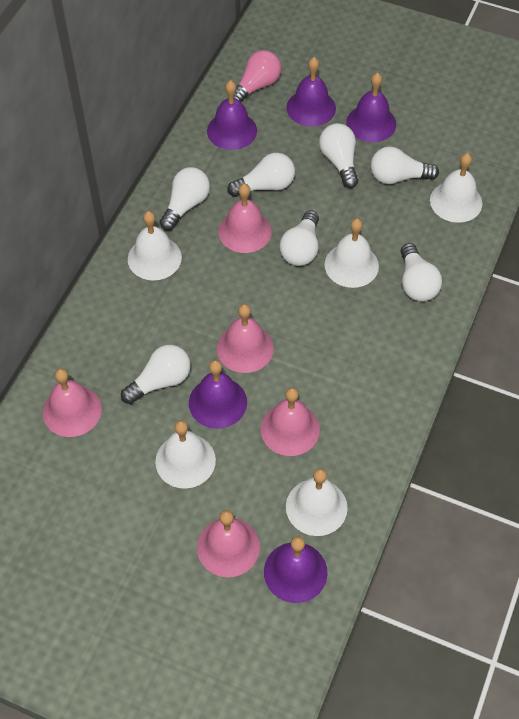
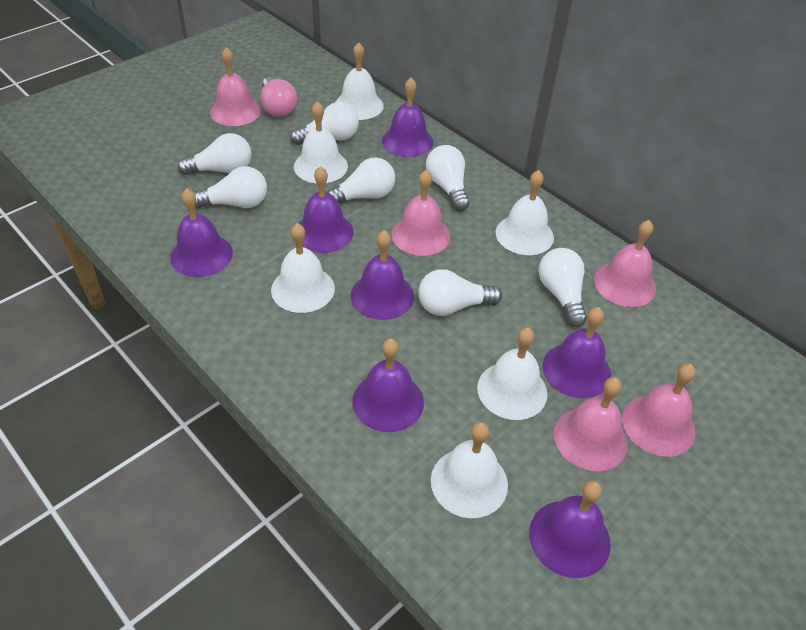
purple bell: 5 -> 7
white bell: 5 -> 6

